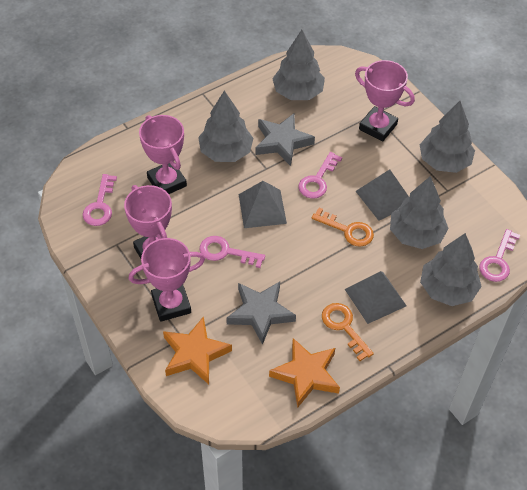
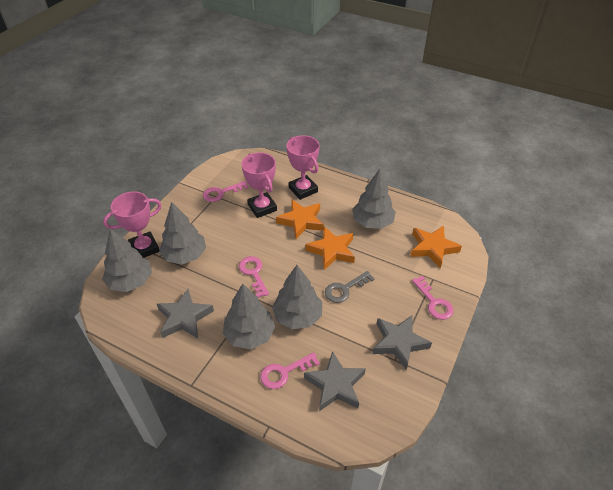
grey key: 0 -> 1
grey pyramid: 3 -> 0
grey star: 2 -> 3
orange key: 2 -> 0
orange star: 2 -> 3
pink trophy: 4 -> 3

